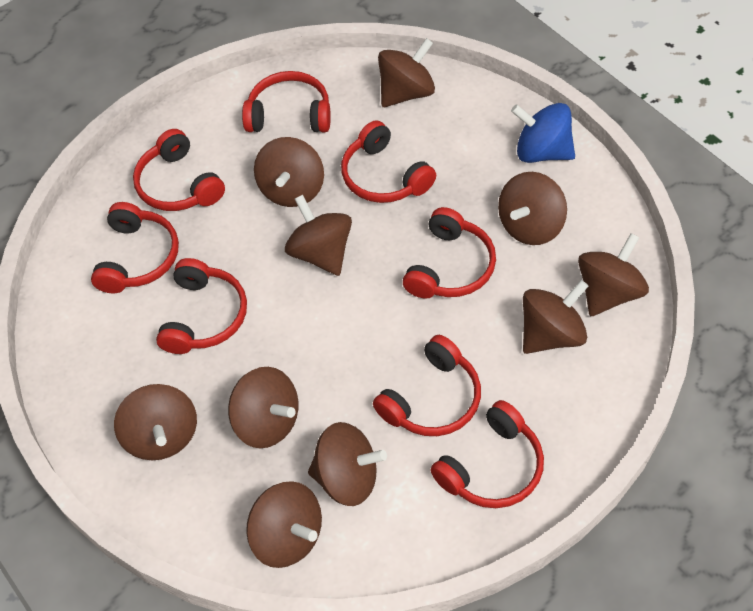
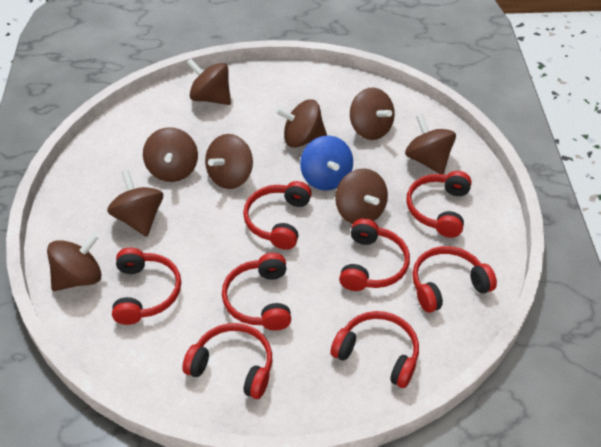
brown spinning top: 10 -> 9

